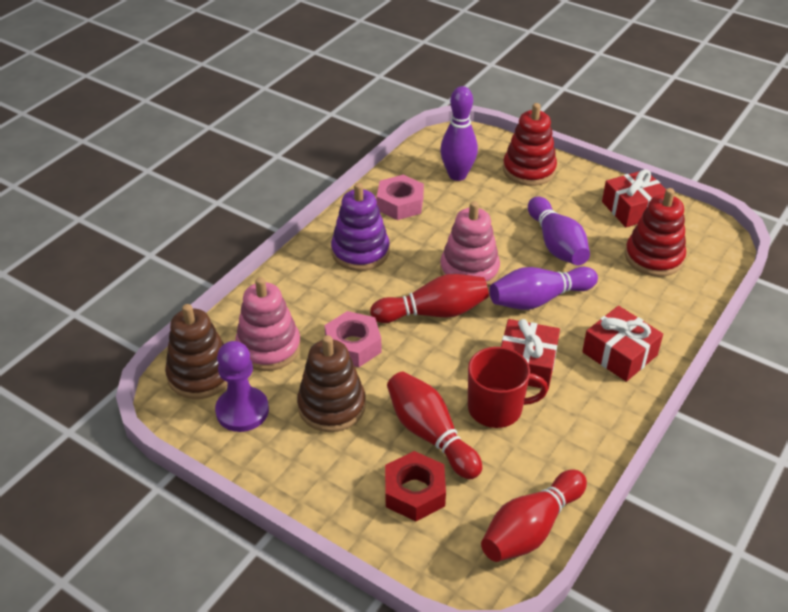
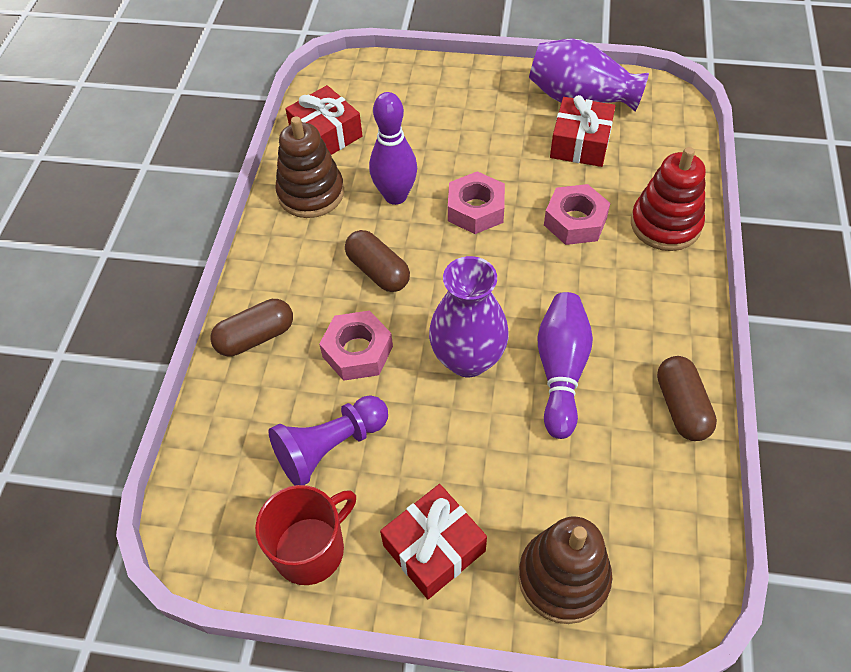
brown capsule: 0 -> 3
pink nut: 2 -> 3
pink stacking toy: 2 -> 0
purple bowling pin: 3 -> 2
purple stacking toy: 1 -> 0
purple vase: 0 -> 2
red bowling pin: 3 -> 0
red nut: 1 -> 0
red stacking toy: 2 -> 1

